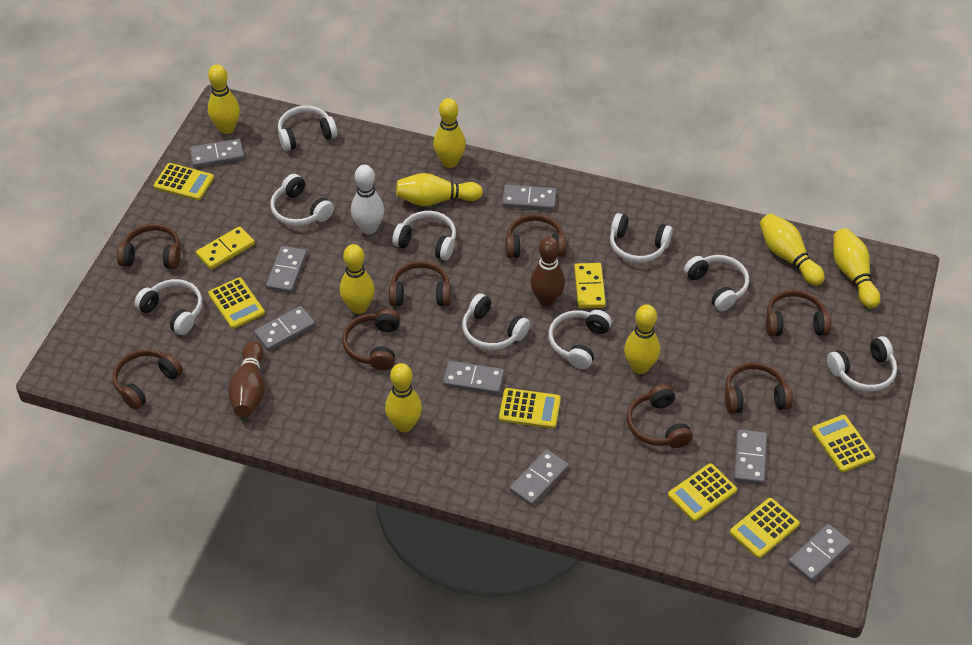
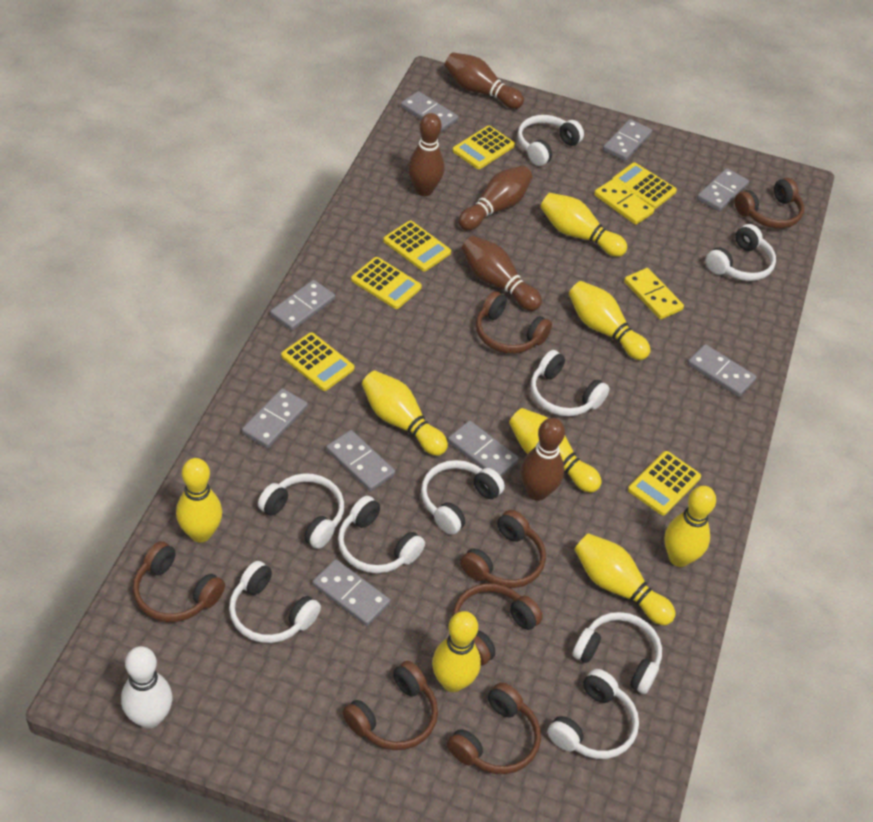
brown bowling pin: 2 -> 5
brown headphones: 8 -> 7
grey domino: 8 -> 9

